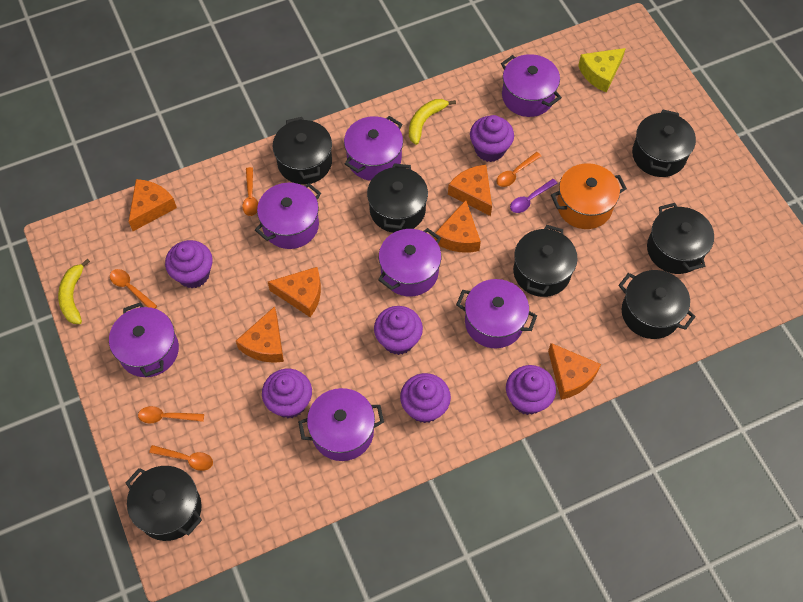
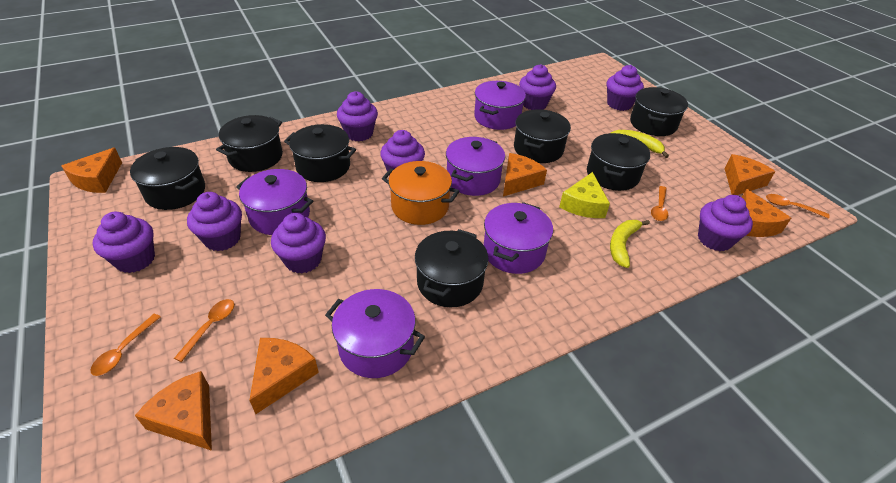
orange spoon: 5 -> 4
purple cupcake: 6 -> 8
purple pot: 7 -> 5
purple spoon: 1 -> 0

